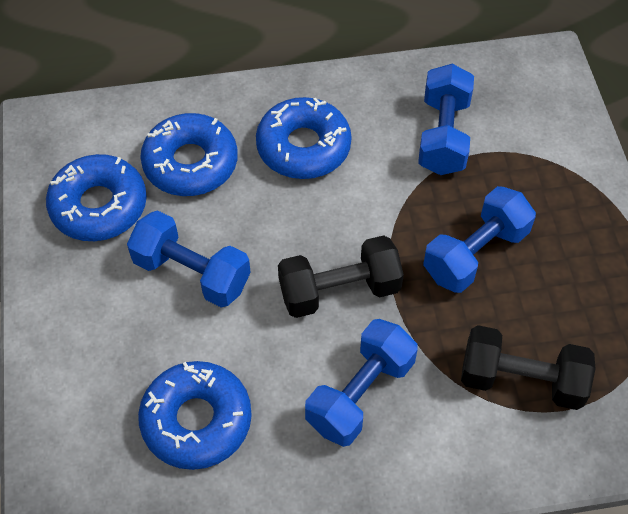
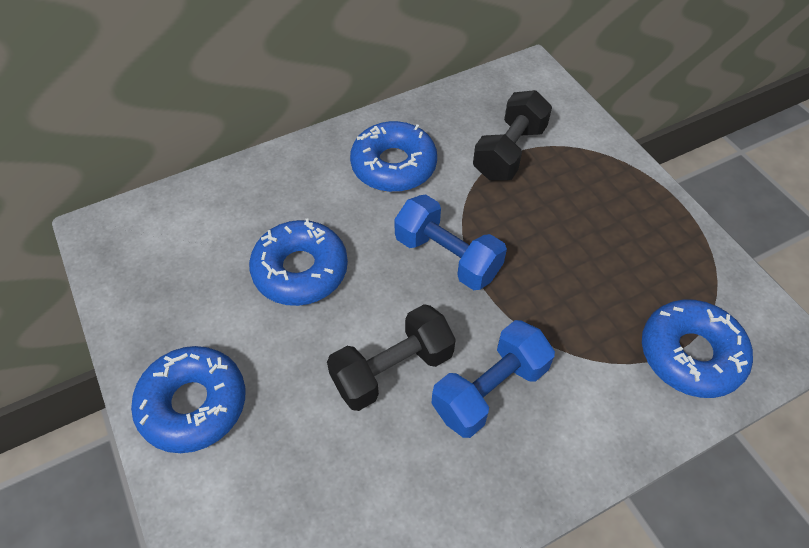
blue dumbbell: 4 -> 2

